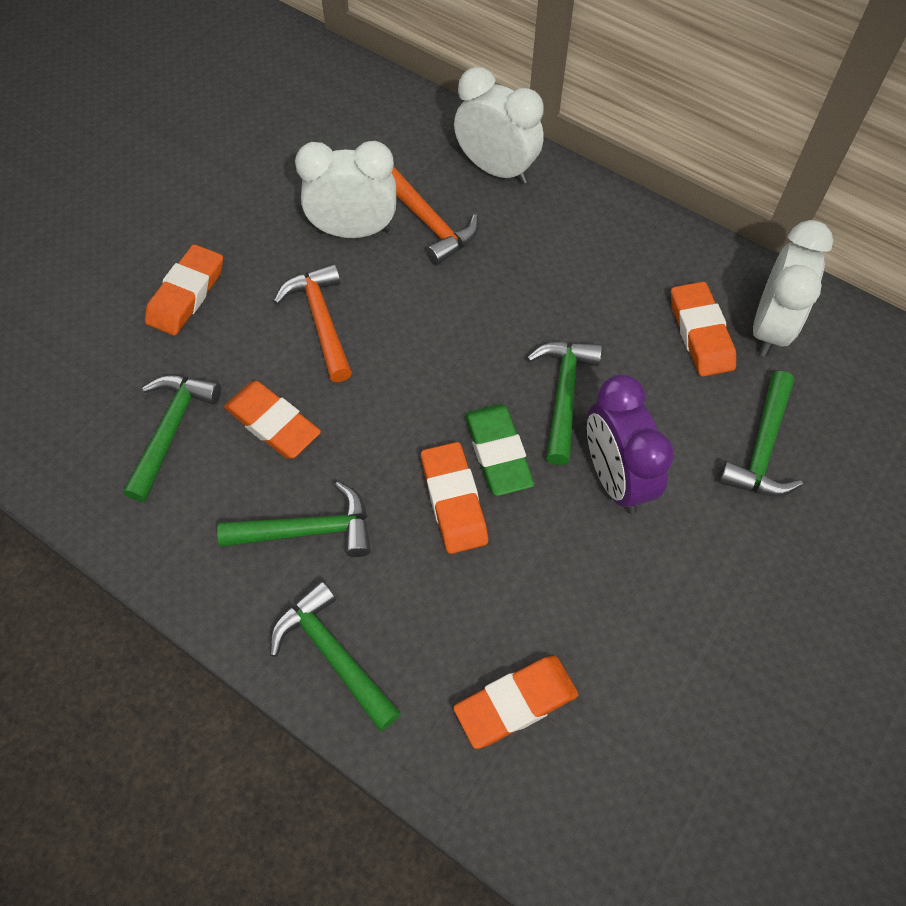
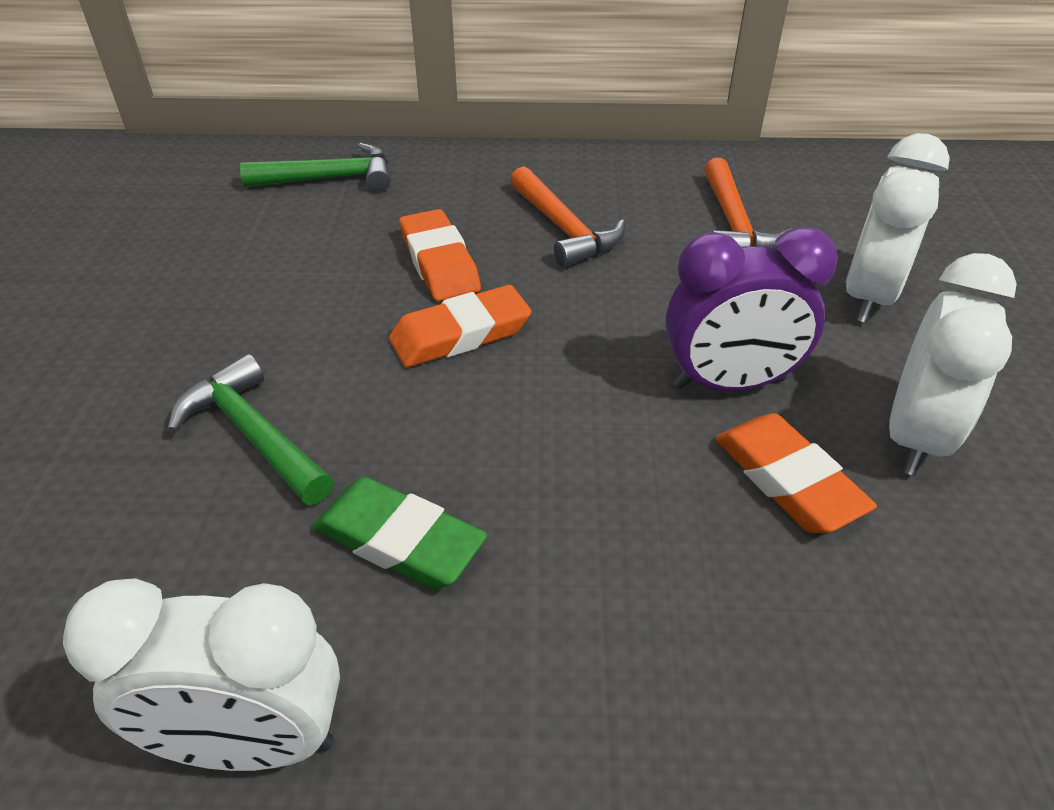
green hammer: 5 -> 2
orange eraser: 5 -> 3

